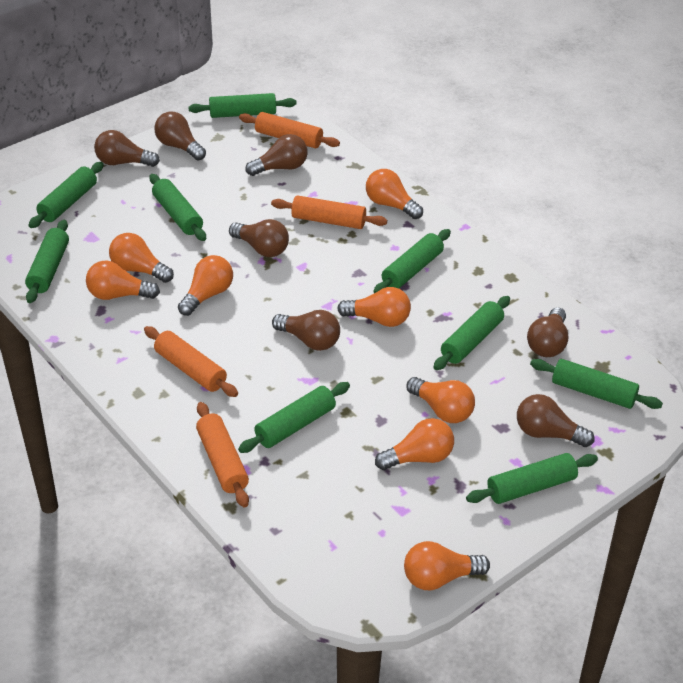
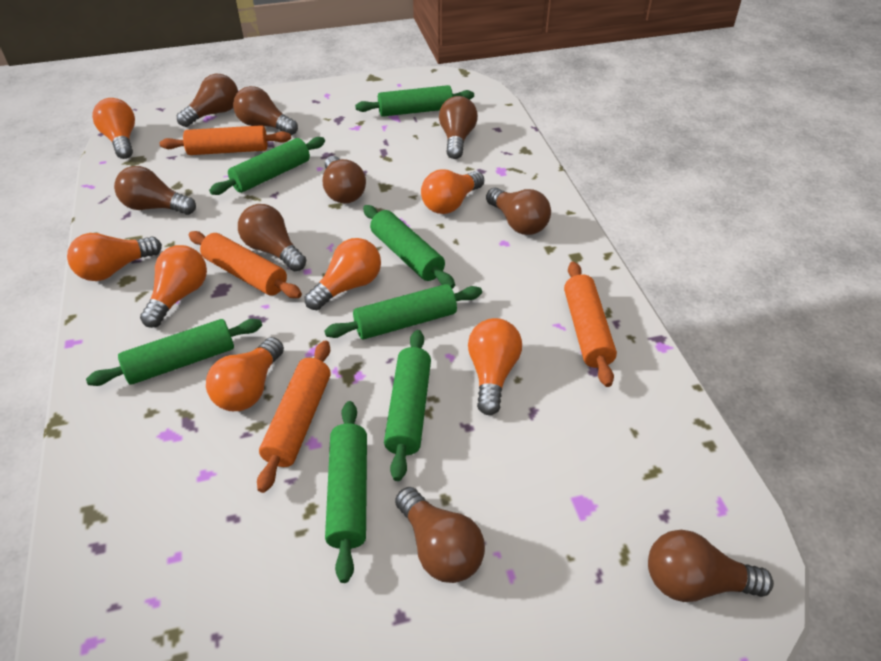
brown light bulb: 7 -> 9
green rolling pin: 9 -> 7
orange light bulb: 8 -> 7

